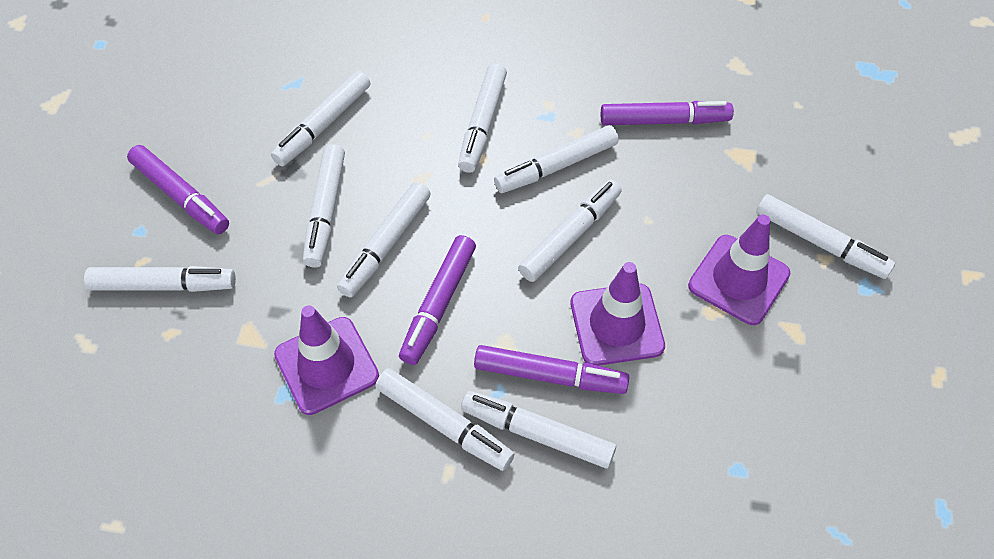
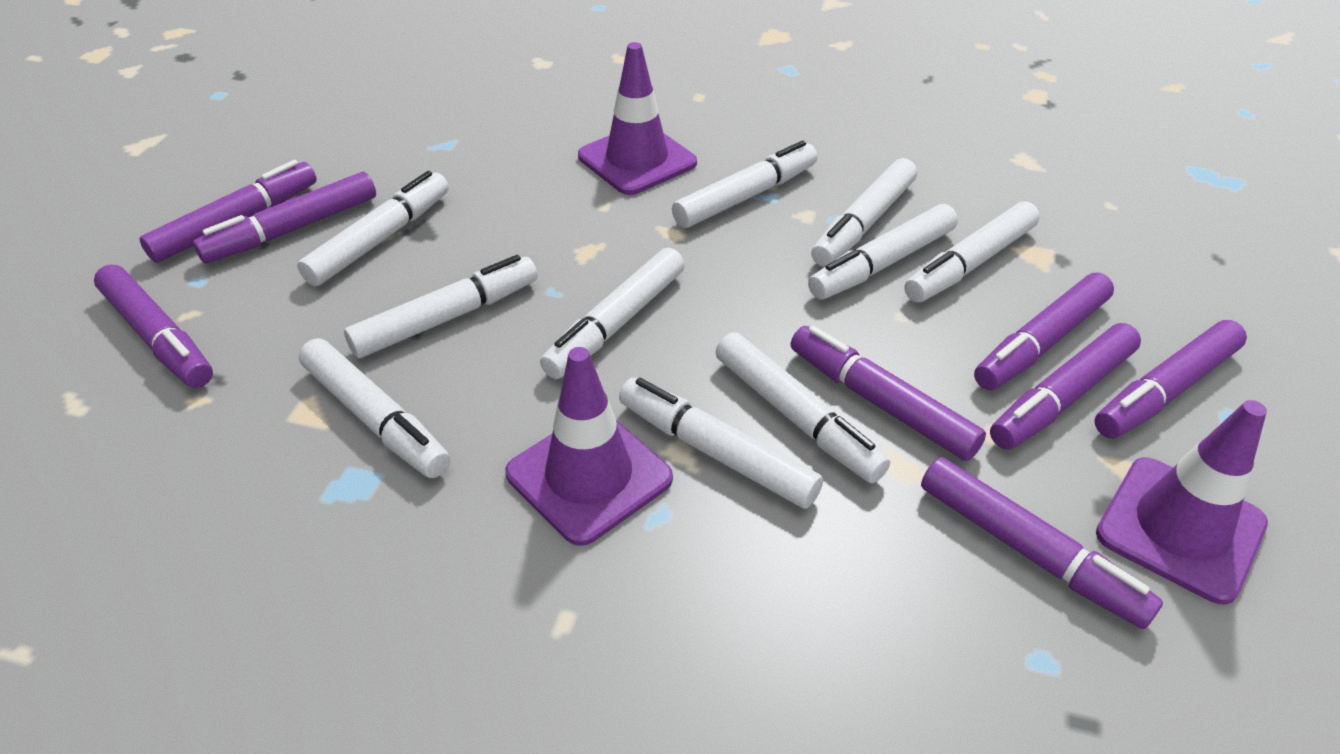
purple marker: 4 -> 8

